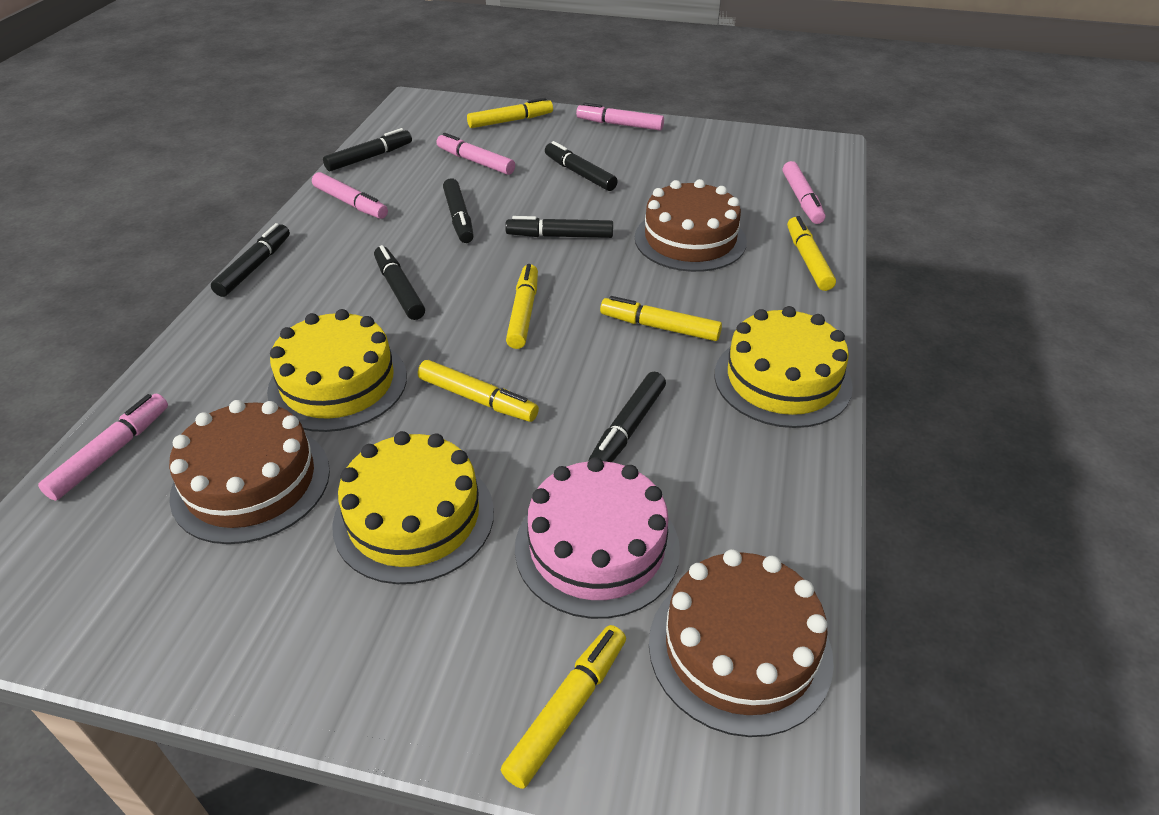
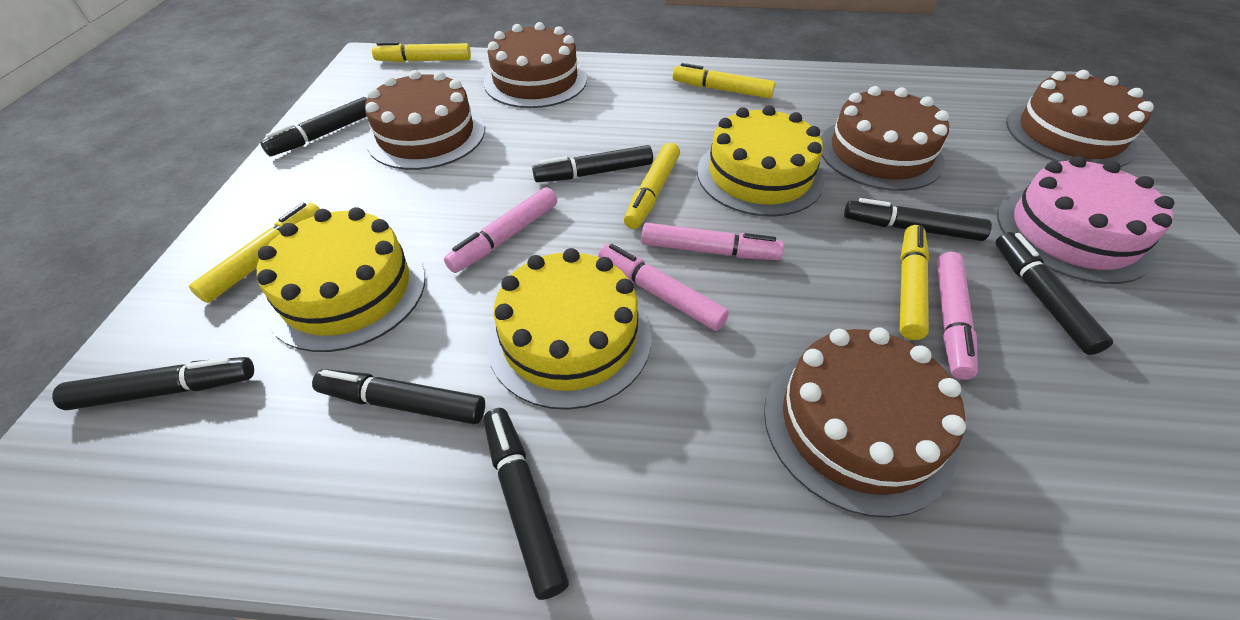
brown cake: 3 -> 5
pink marker: 5 -> 4
yellow marker: 6 -> 5

